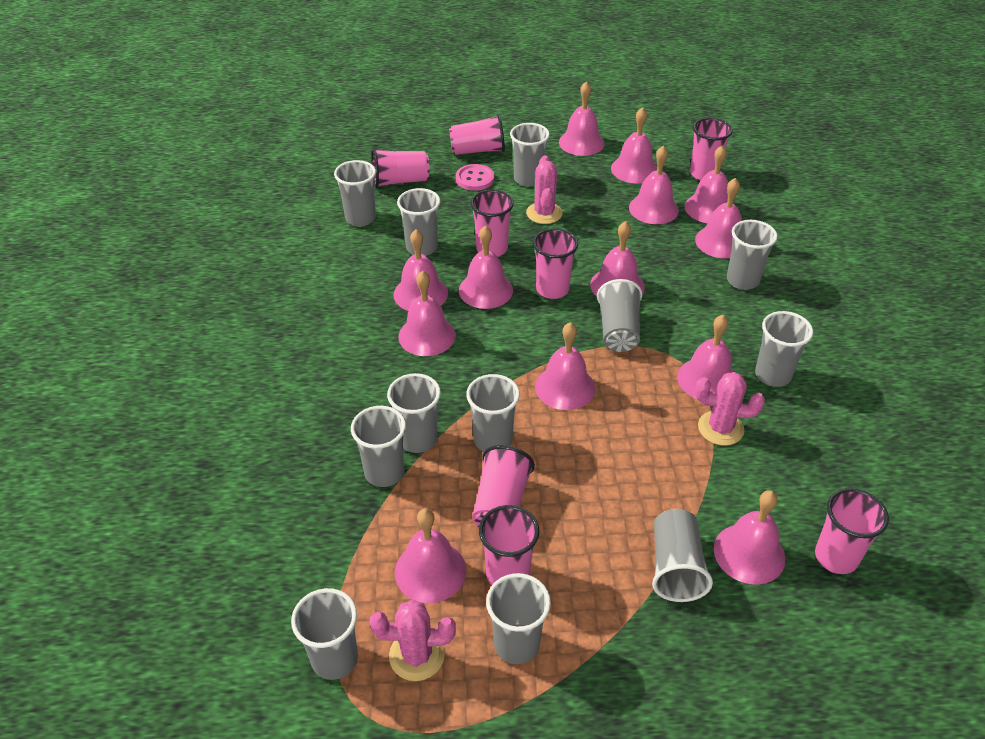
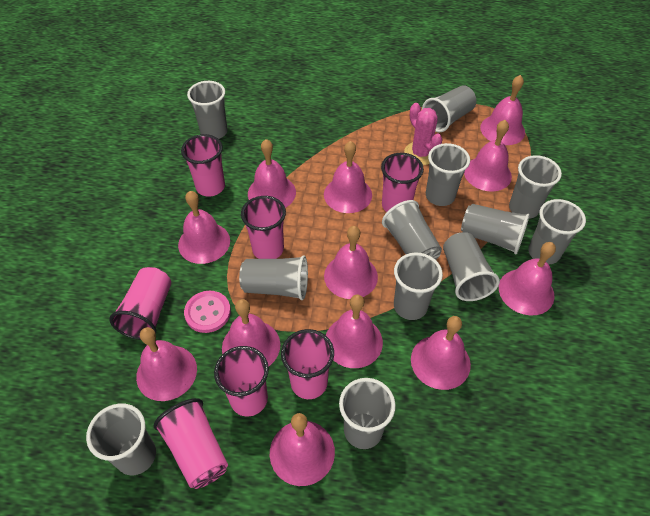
pink bell: 13 -> 12
pink cactus: 3 -> 1
pink cup: 8 -> 7

